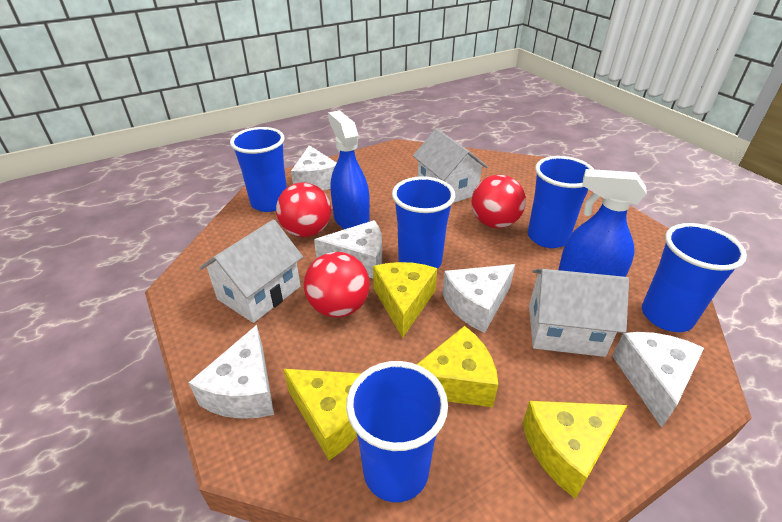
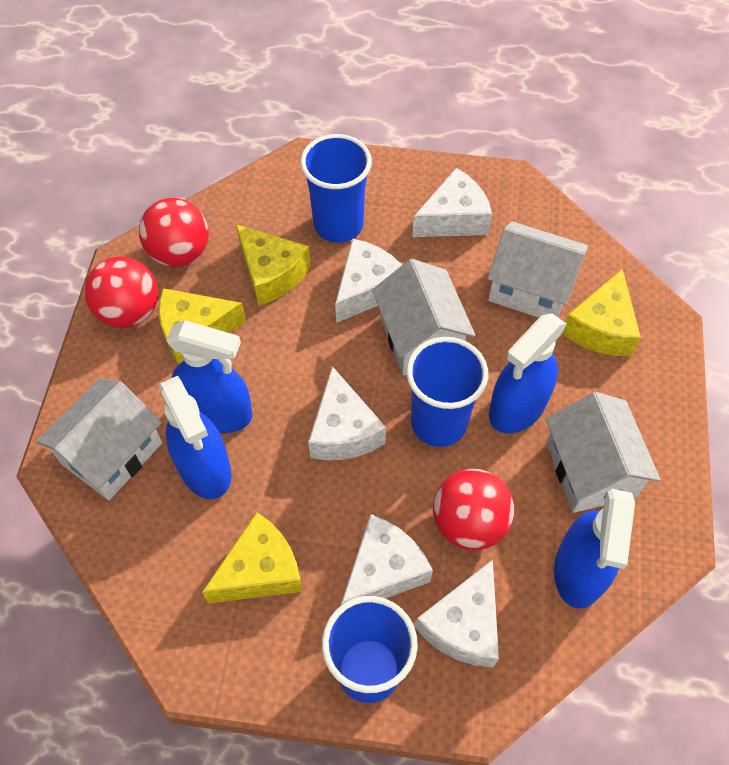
blue cup: 5 -> 3
blue spray bottle: 2 -> 4
white house: 3 -> 4

